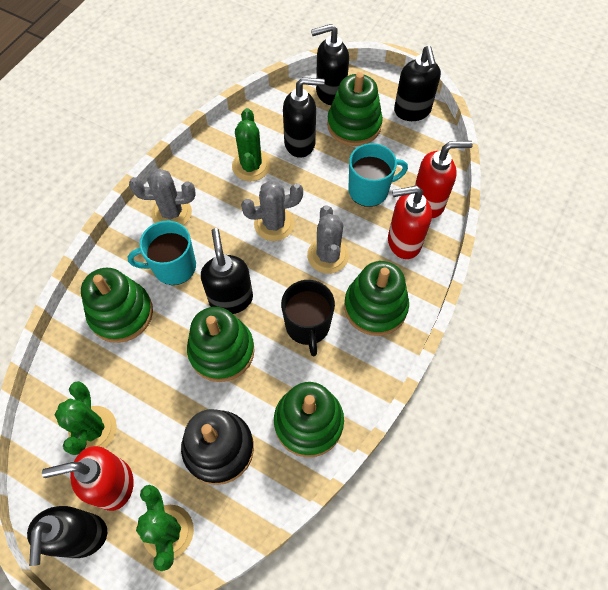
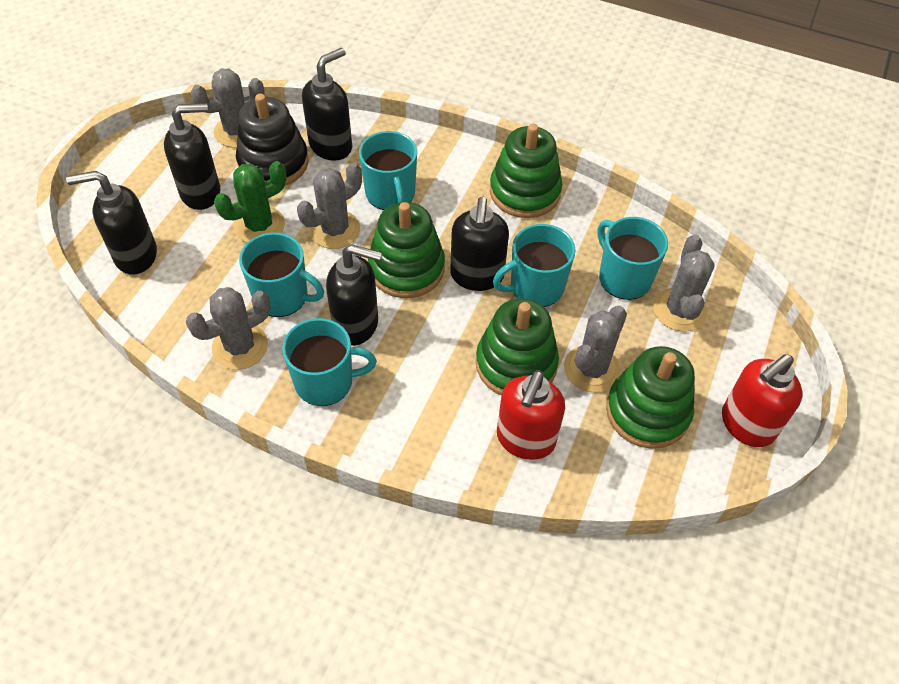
black mug: 1 -> 0
green cactus: 3 -> 1
green stacking toy: 5 -> 4
grey cactus: 3 -> 5
red soap dispenser: 3 -> 2
turquoise mug: 2 -> 5

